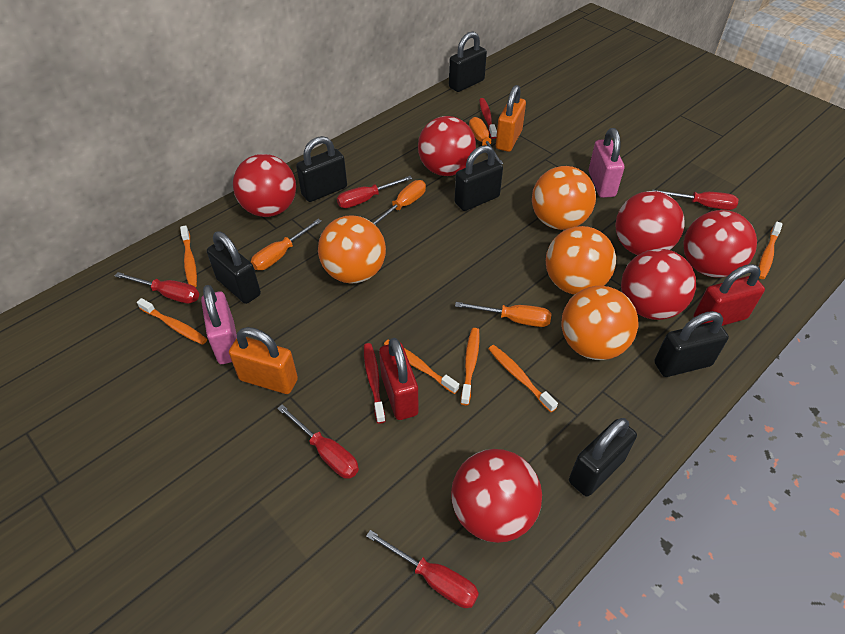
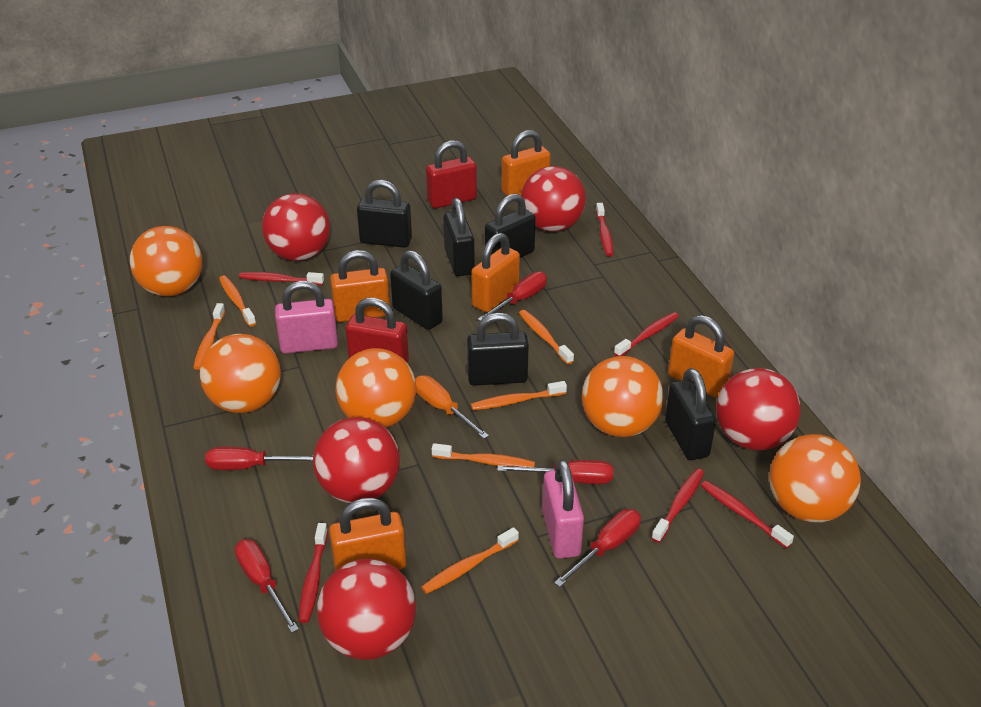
orange ball: 4 -> 5
orange padlock: 2 -> 5
orange screwdriver: 4 -> 1
red ball: 6 -> 5
red toothbrush: 2 -> 6

